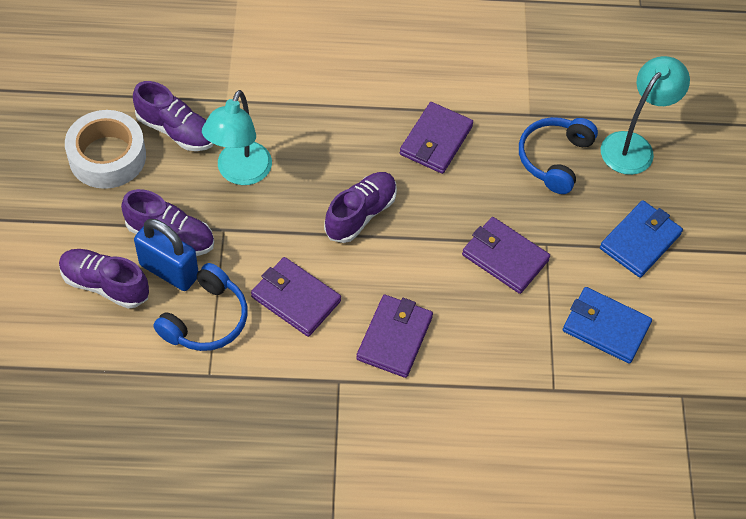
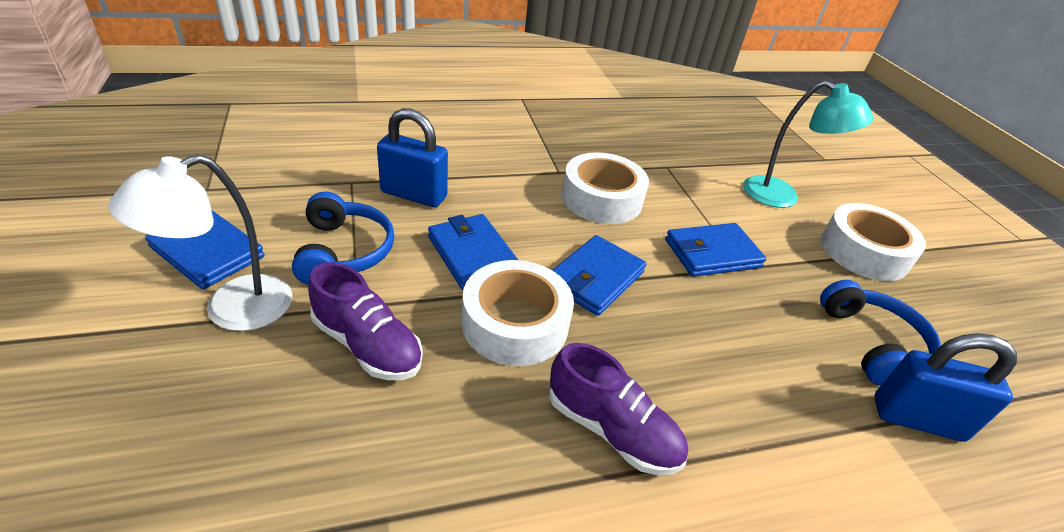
blue padlock: 1 -> 2
blue wallet: 2 -> 4
purple shoe: 4 -> 2
purple wallet: 4 -> 0
turquoise lamp: 2 -> 1
white lamp: 0 -> 1
white tape: 1 -> 3

